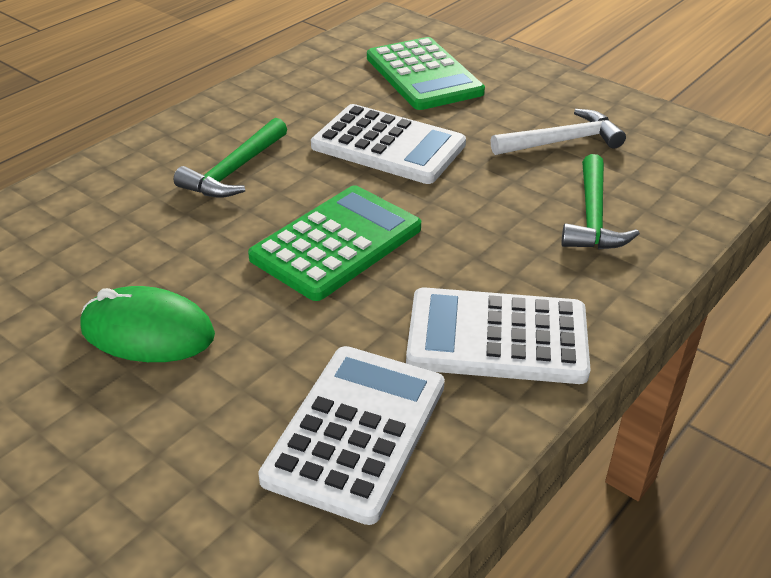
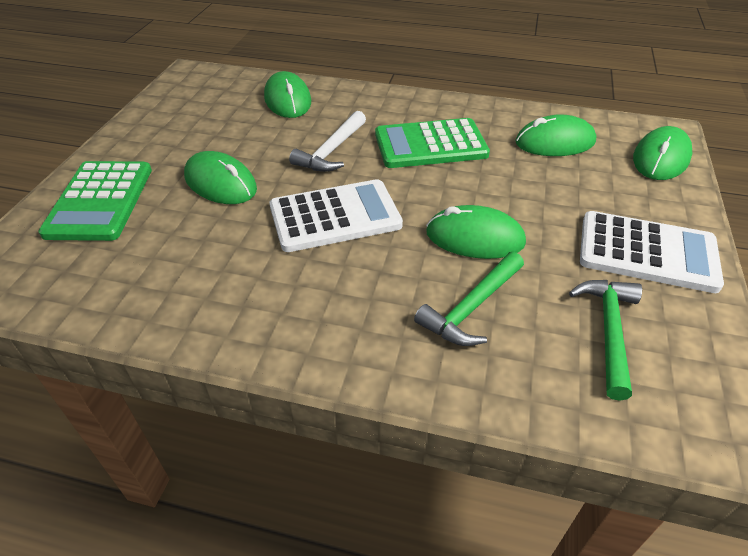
green mouse: 1 -> 5
white calculator: 3 -> 2

